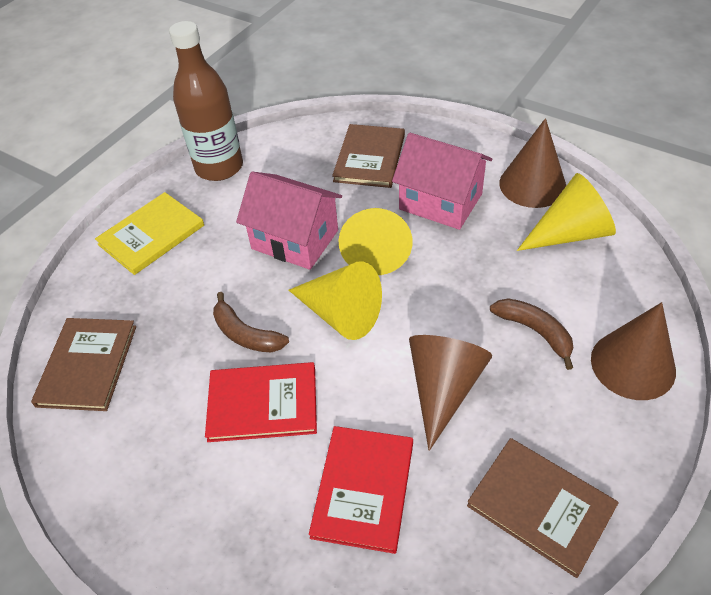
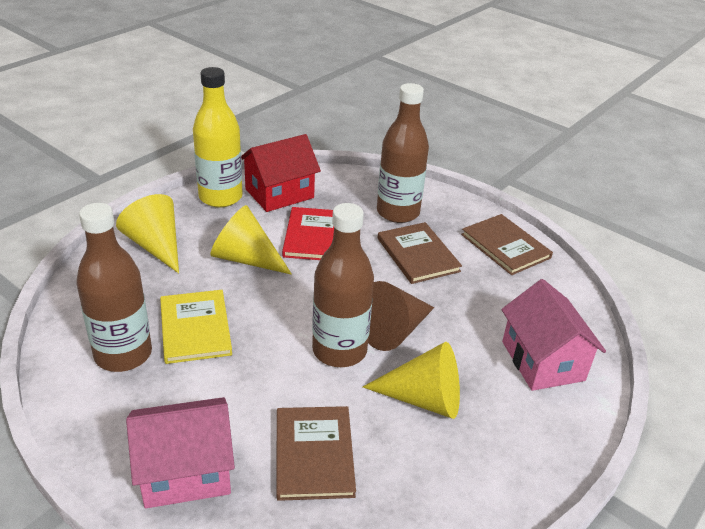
brown banana: 2 -> 0
brown bottle: 1 -> 3
brown cone: 3 -> 1
red book: 2 -> 1
red house: 0 -> 1
yellow bottle: 0 -> 1

